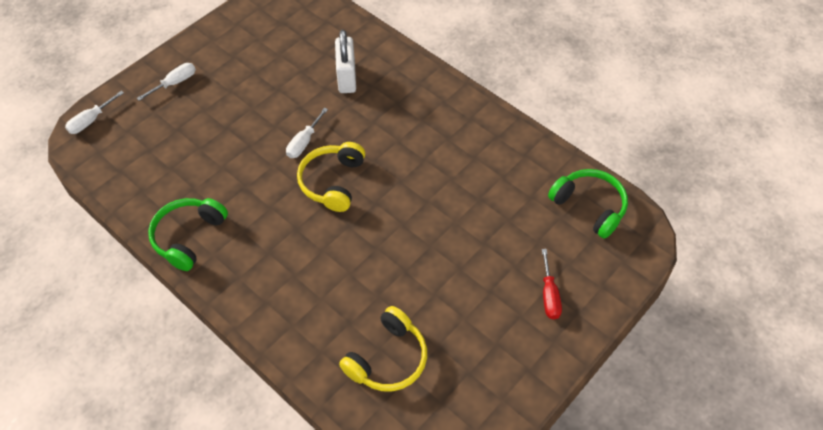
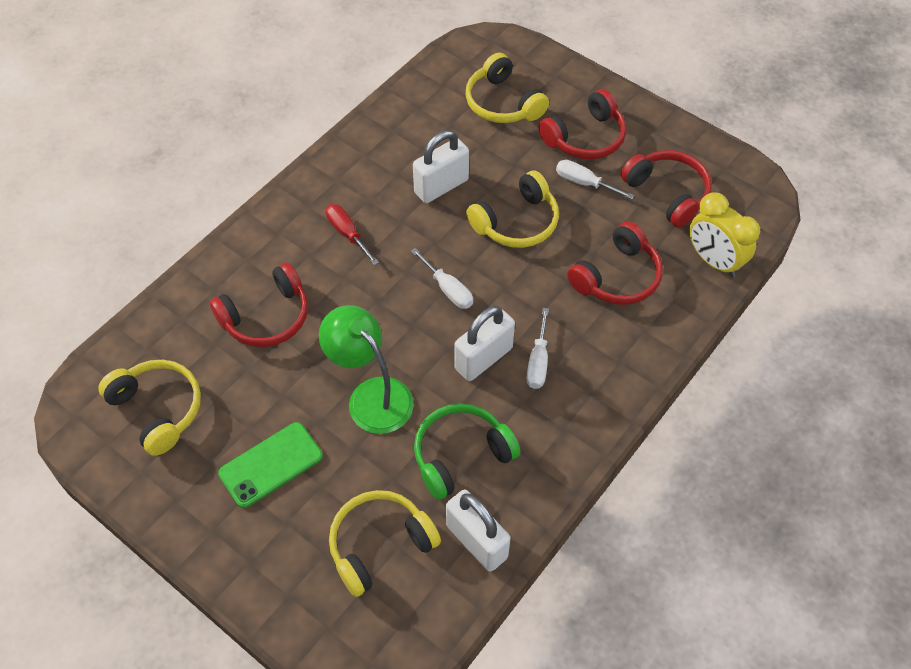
green headphones: 2 -> 1
green lamp: 0 -> 1
green phone: 0 -> 1
red headphones: 0 -> 4
white padlock: 1 -> 3
yellow clock: 0 -> 1
yellow headphones: 2 -> 4

